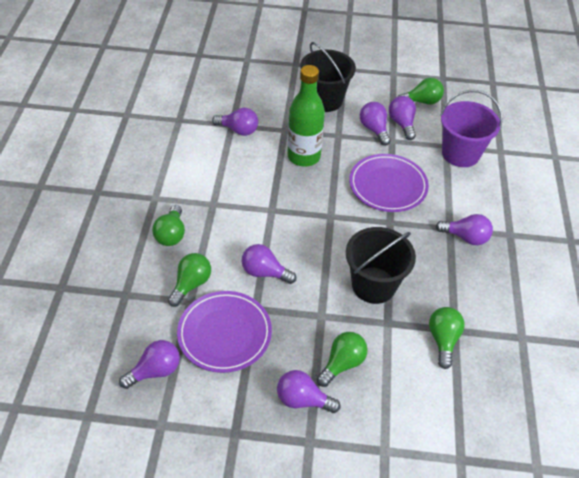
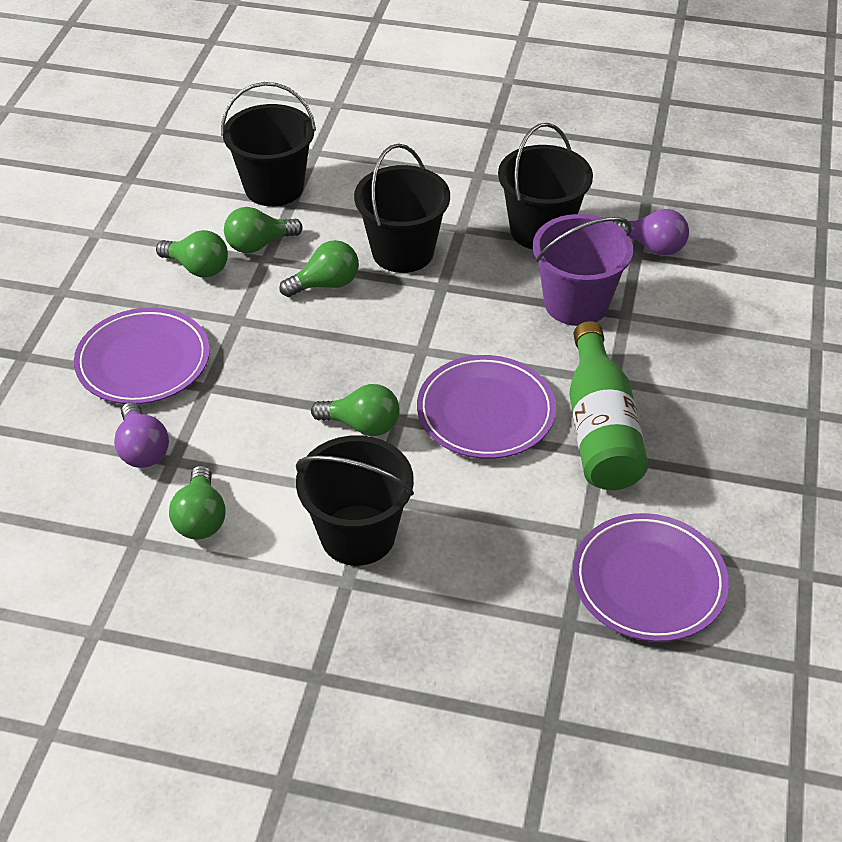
black bucket: 2 -> 4
purple light bulb: 7 -> 2
purple plate: 2 -> 3

